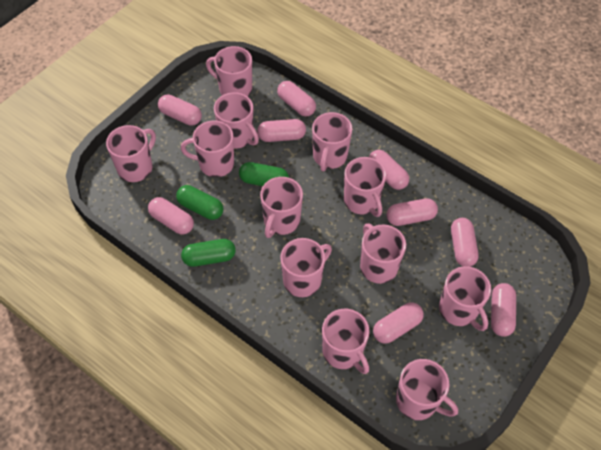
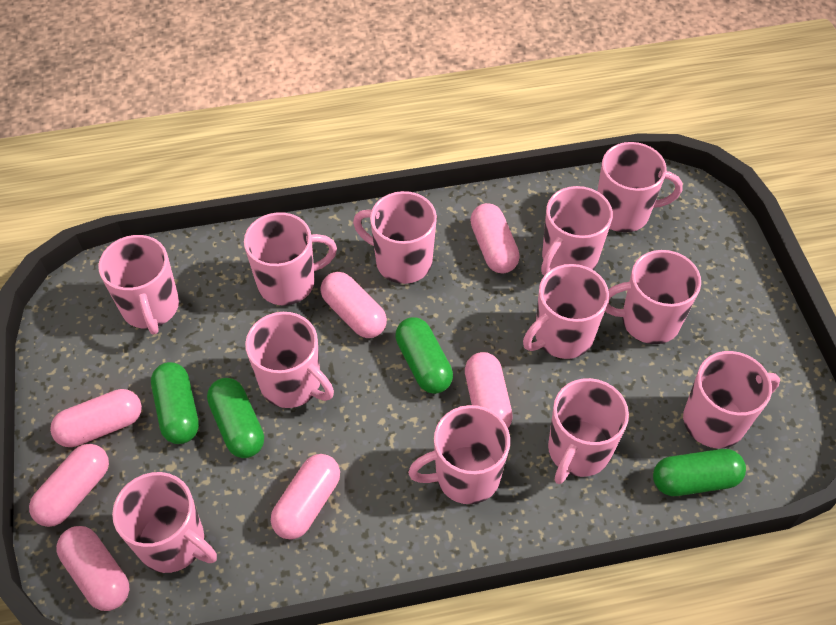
green capsule: 3 -> 4
pink capsule: 9 -> 7

